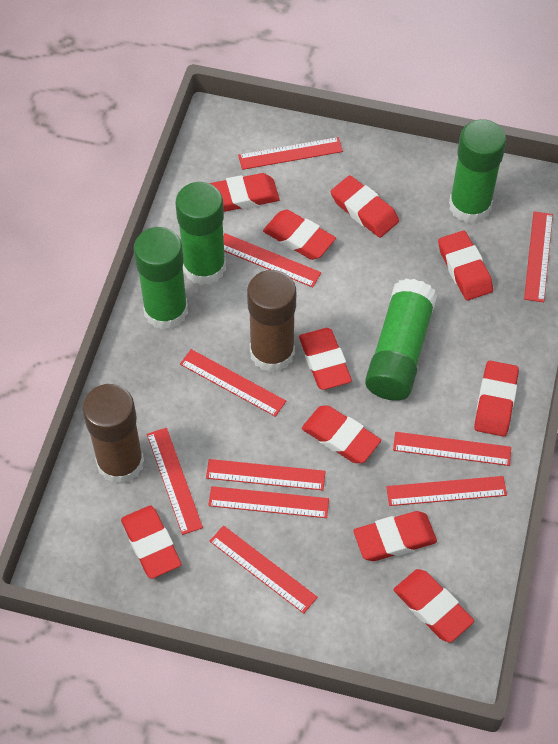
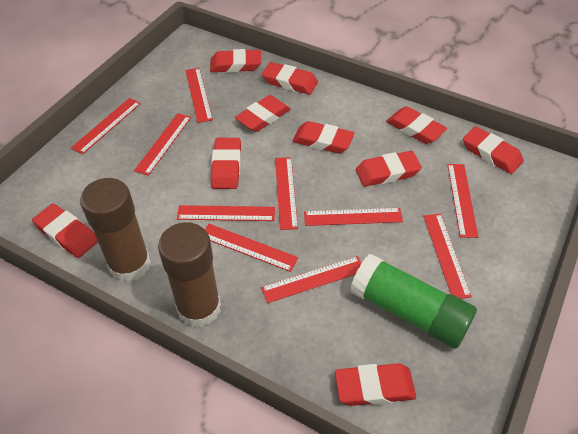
green glue stick: 4 -> 1

